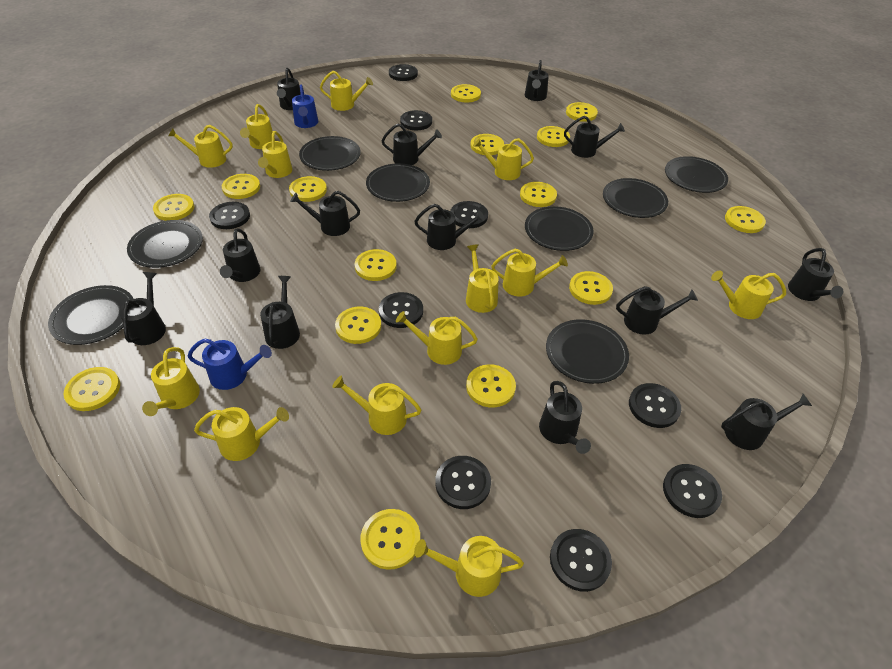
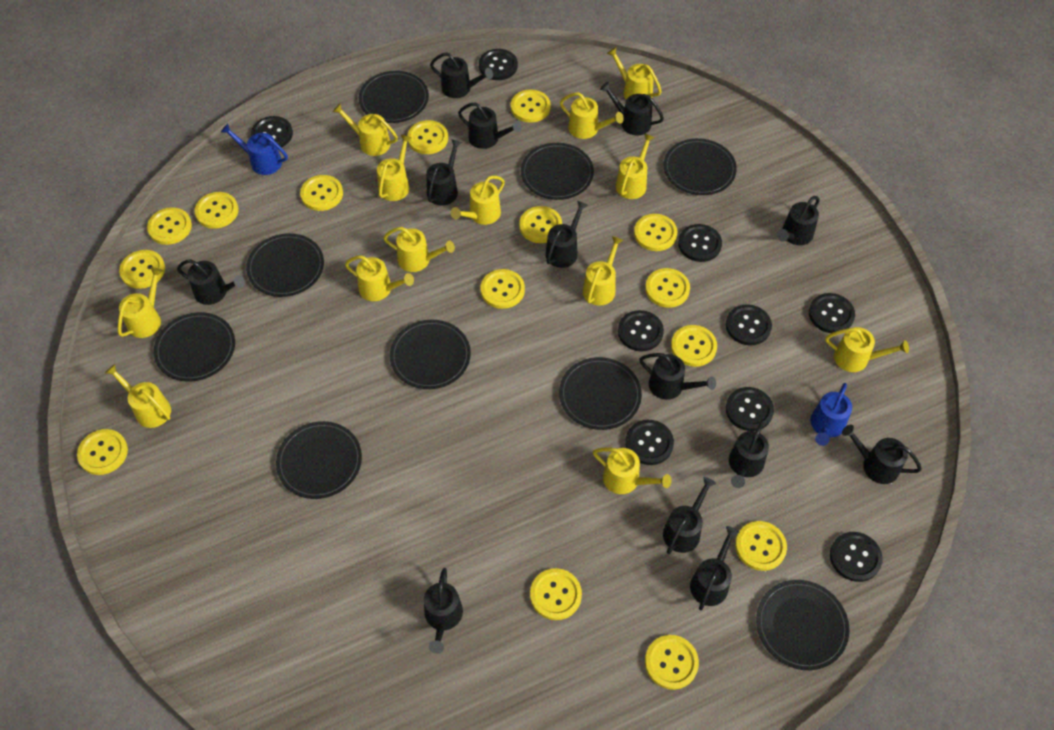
black plate: 8 -> 9

